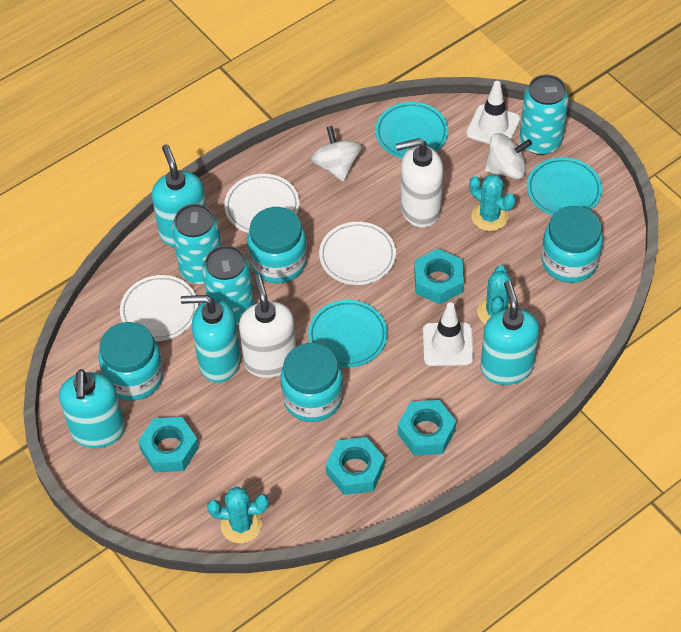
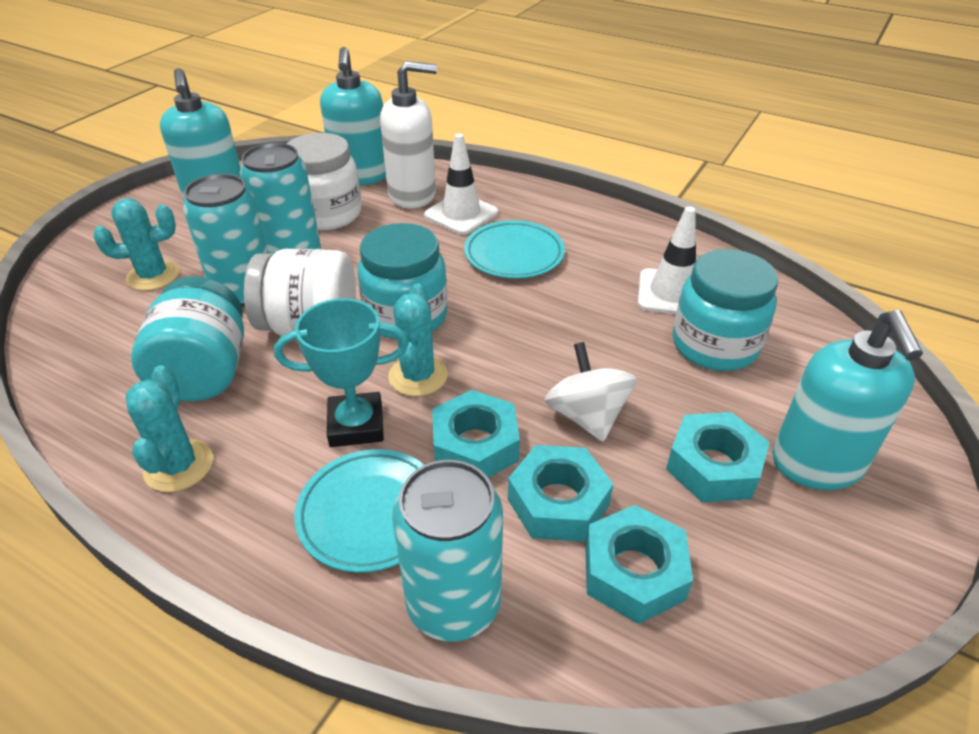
turquoise jar: 4 -> 3
turquoise plate: 3 -> 2
turquoise soap dispenser: 4 -> 3
turquoise trophy: 0 -> 1
white jar: 0 -> 2
white plate: 3 -> 0
white soap dispenser: 2 -> 1
white spinning top: 2 -> 1

